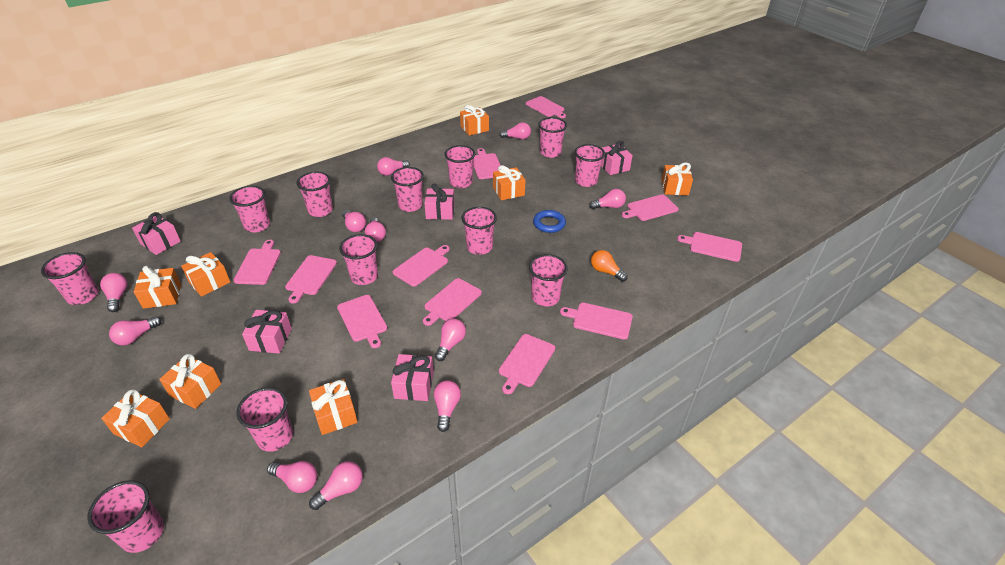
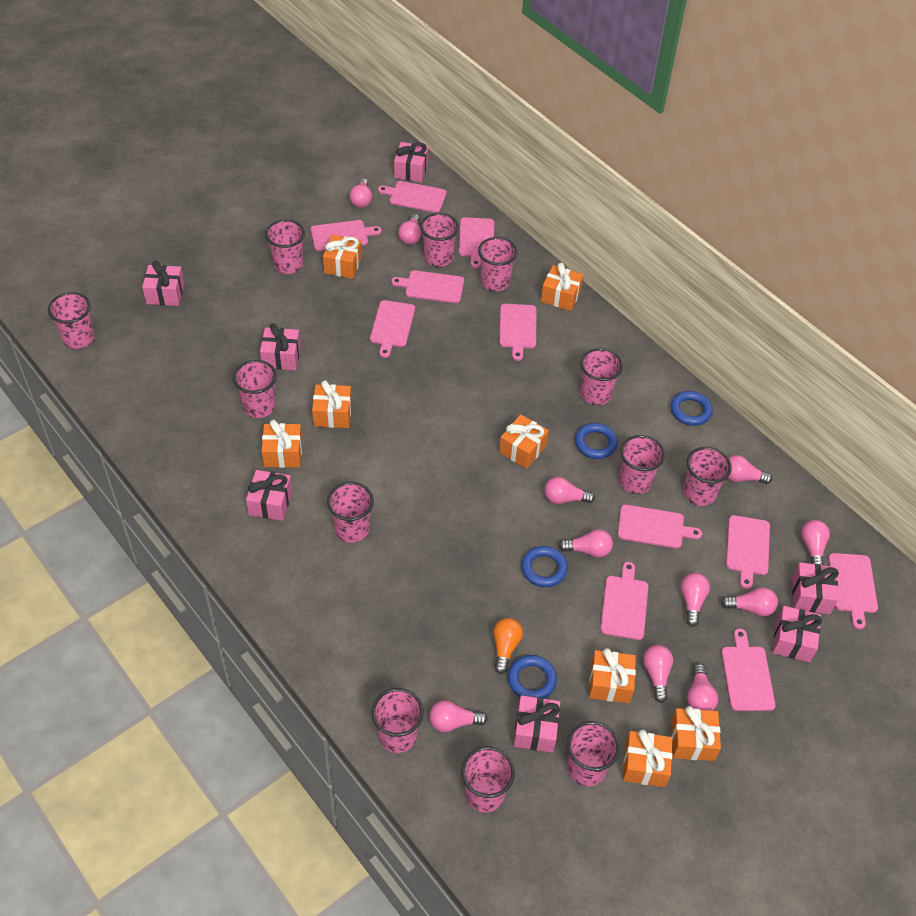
blue ring: 1 -> 4
pink gift: 5 -> 7

